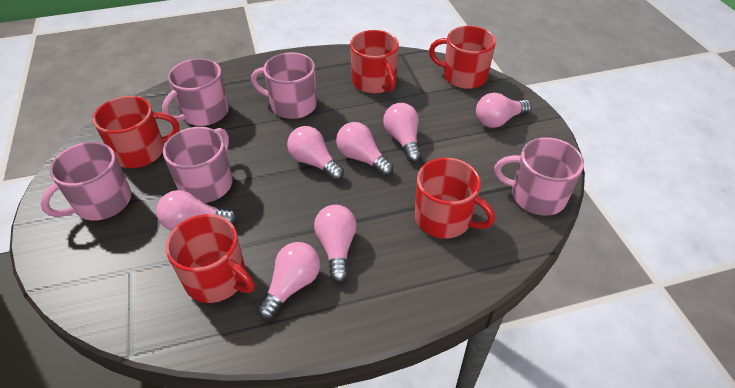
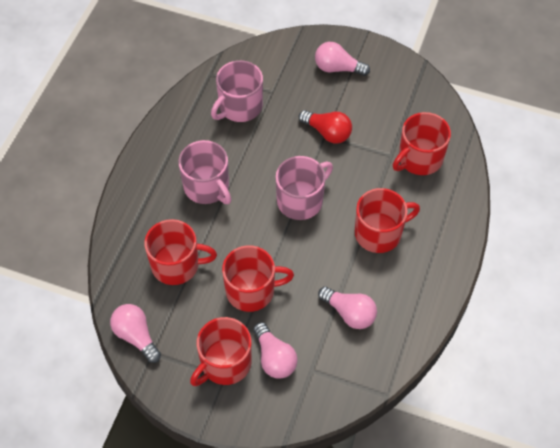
pink light bulb: 7 -> 4
pink mug: 5 -> 3
red light bulb: 0 -> 1

